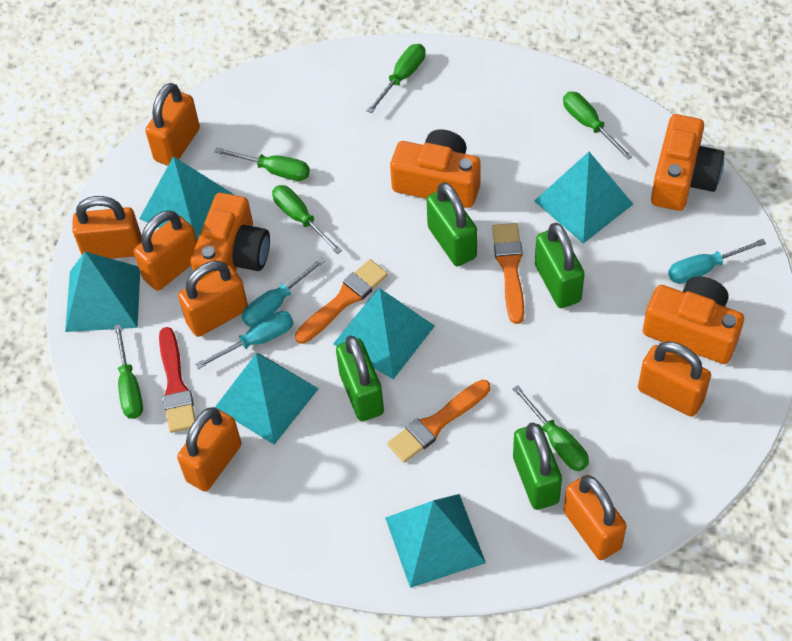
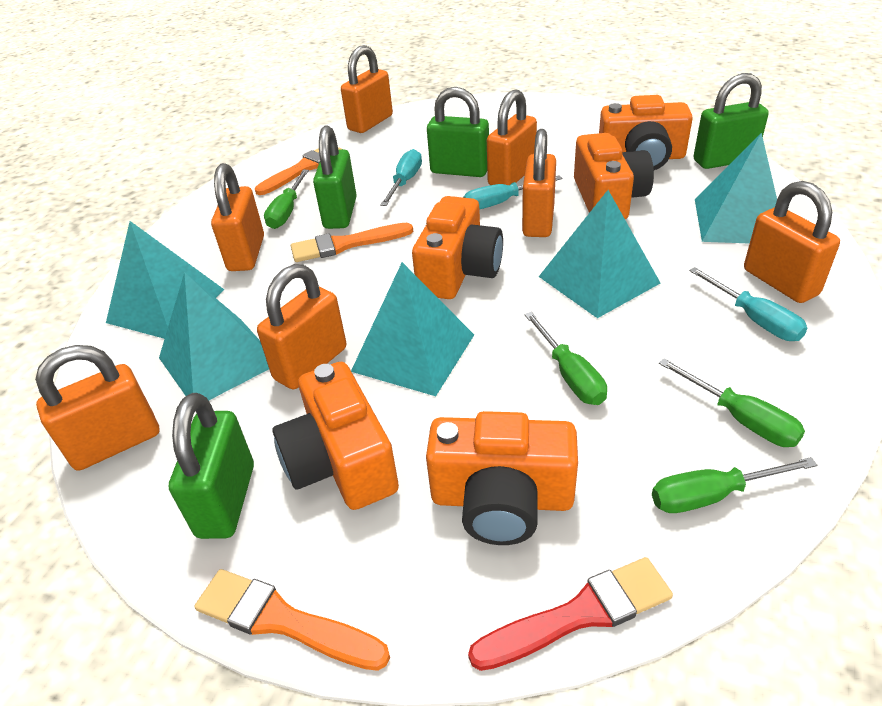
green screwdriver: 6 -> 4
orange camera: 4 -> 5
turquoise pyramid: 6 -> 5

